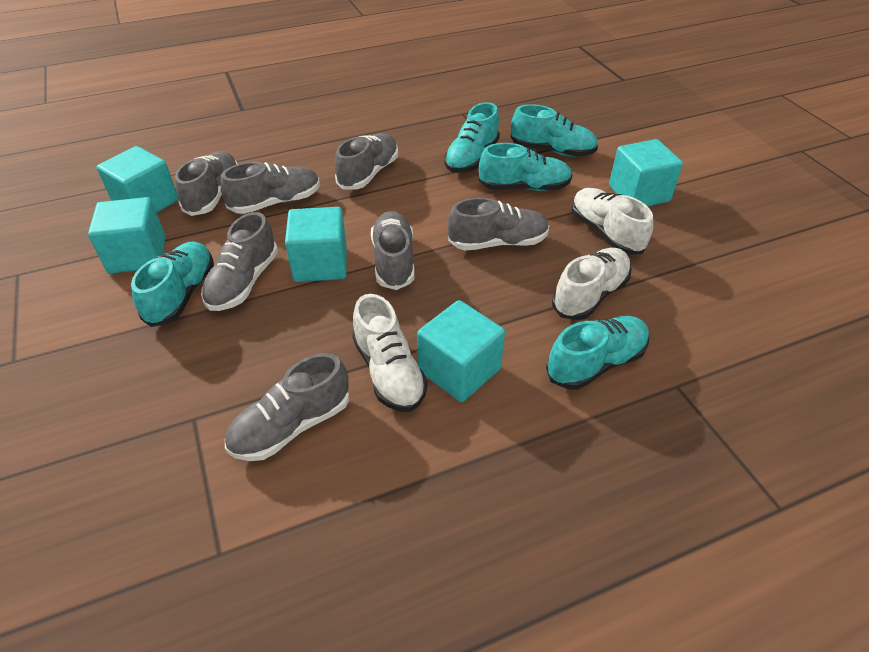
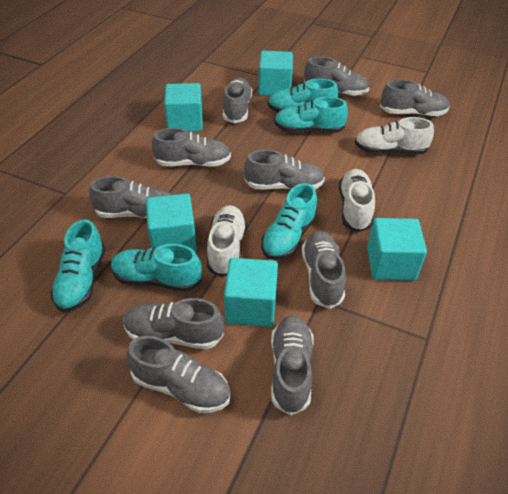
grey shoe: 7 -> 10

